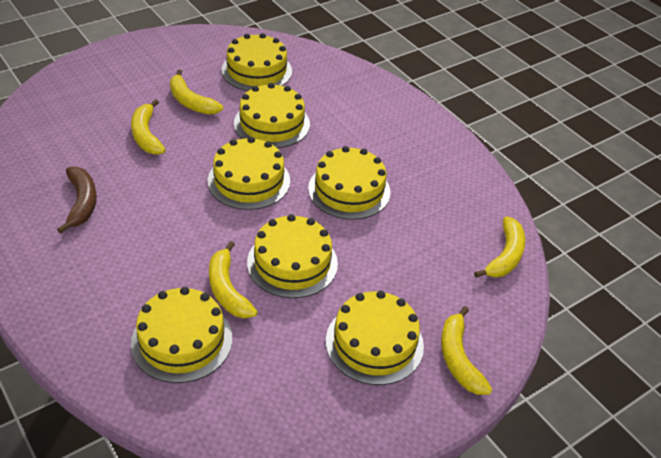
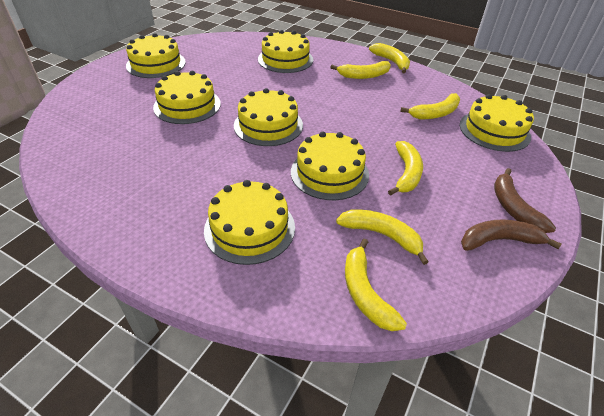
brown banana: 1 -> 2
yellow banana: 5 -> 6

